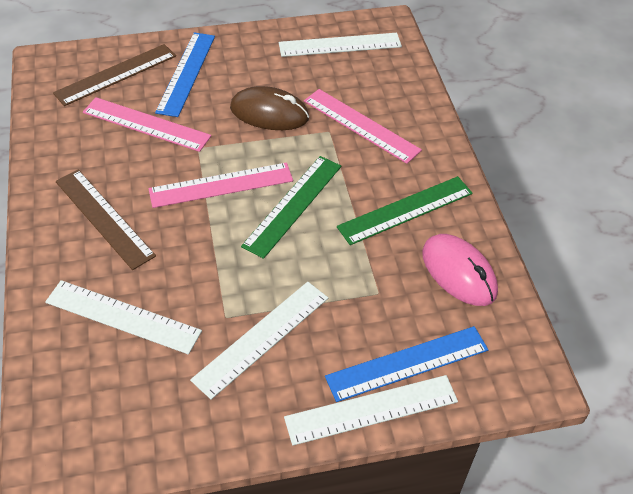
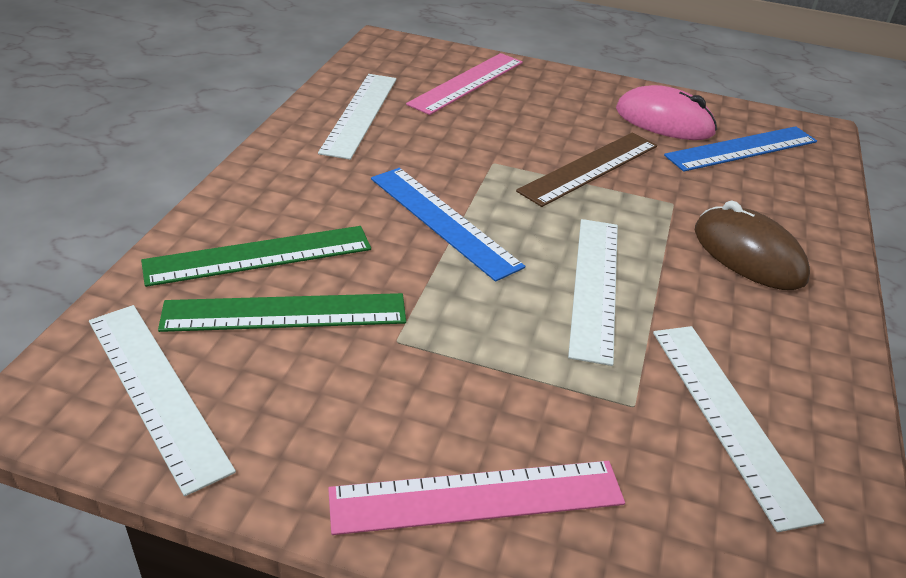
brown ruler: 2 -> 1
pink ruler: 3 -> 2

